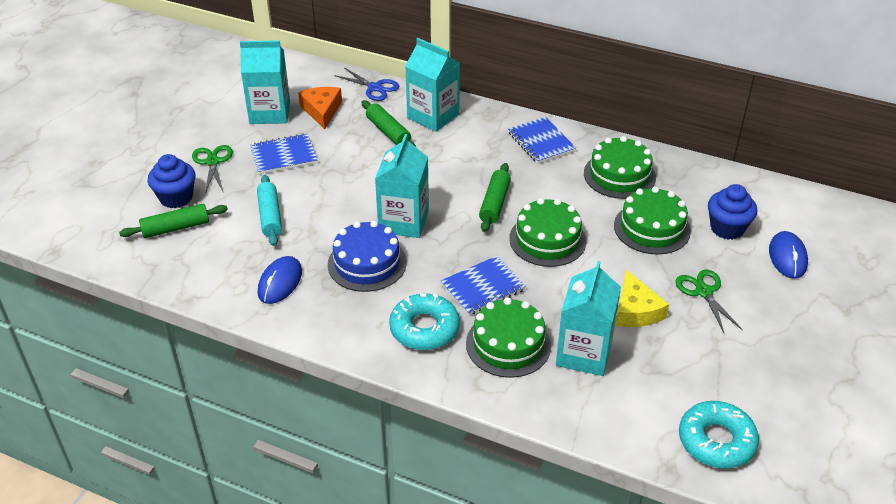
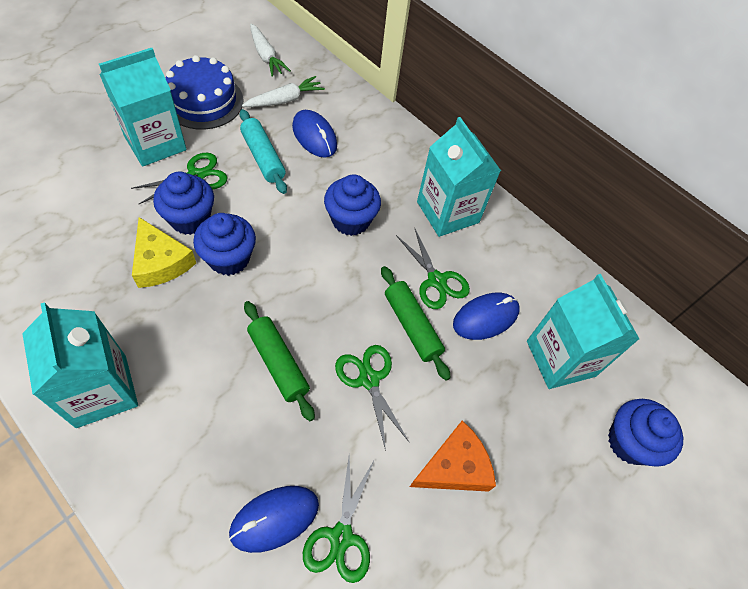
blue cupcake: 2 -> 4
blue mouse: 2 -> 3
blue notebook: 3 -> 0
blue scissors: 1 -> 0
green cake: 4 -> 0
green rolling pin: 3 -> 2
green scissors: 2 -> 4
turquoise donut: 2 -> 0
white carrot: 0 -> 2

